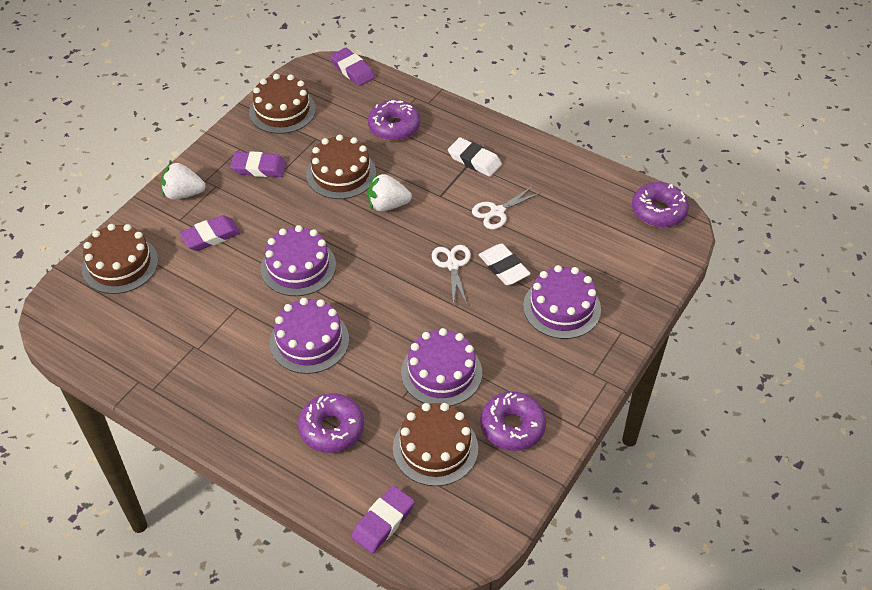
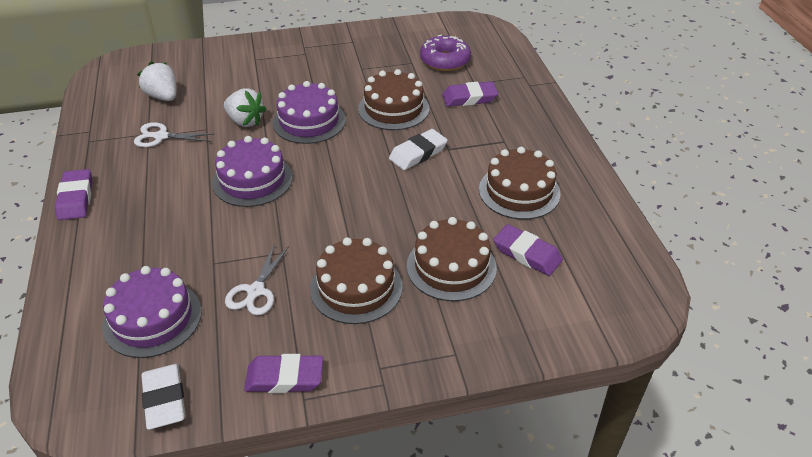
purple cake: 4 -> 3
purple donut: 4 -> 1

